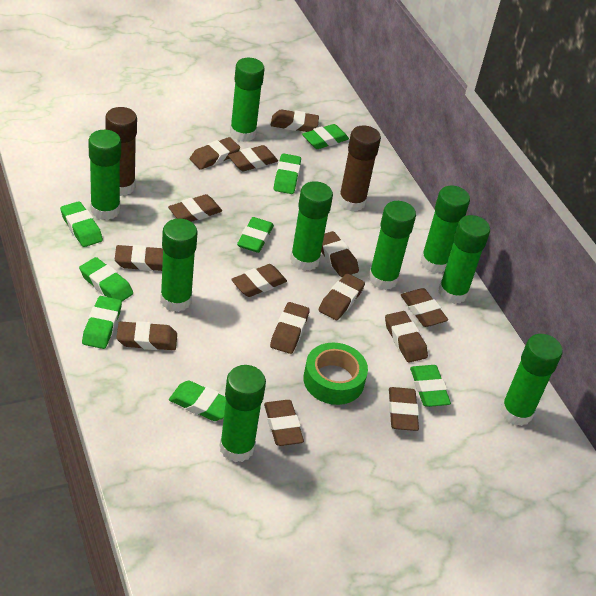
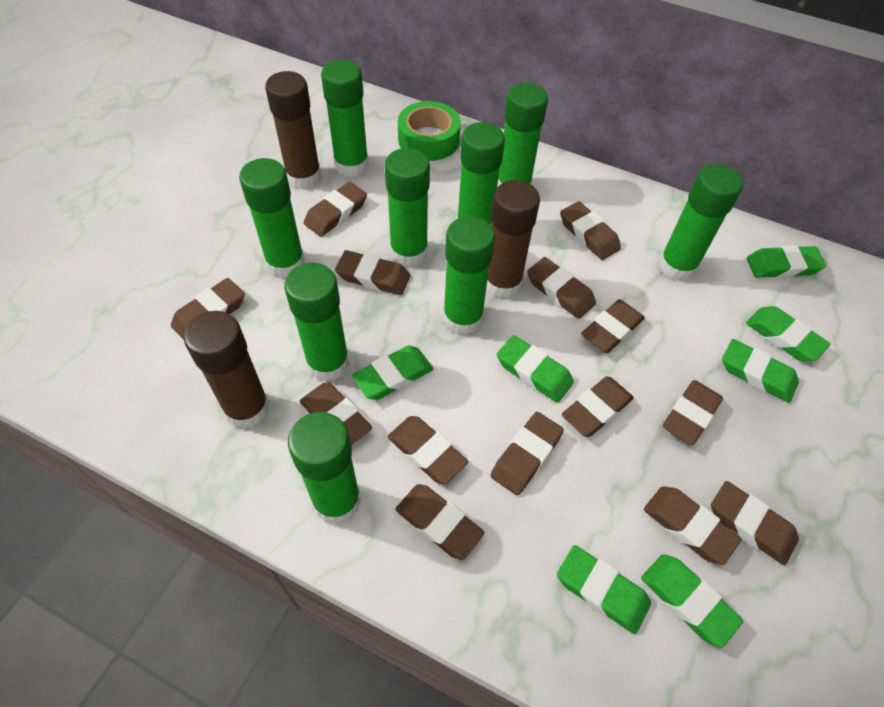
brown glue stick: 2 -> 3
green eraser: 8 -> 7

